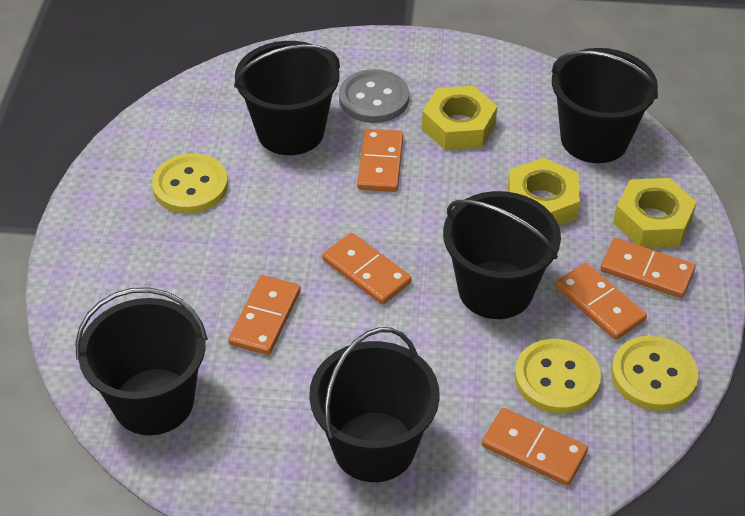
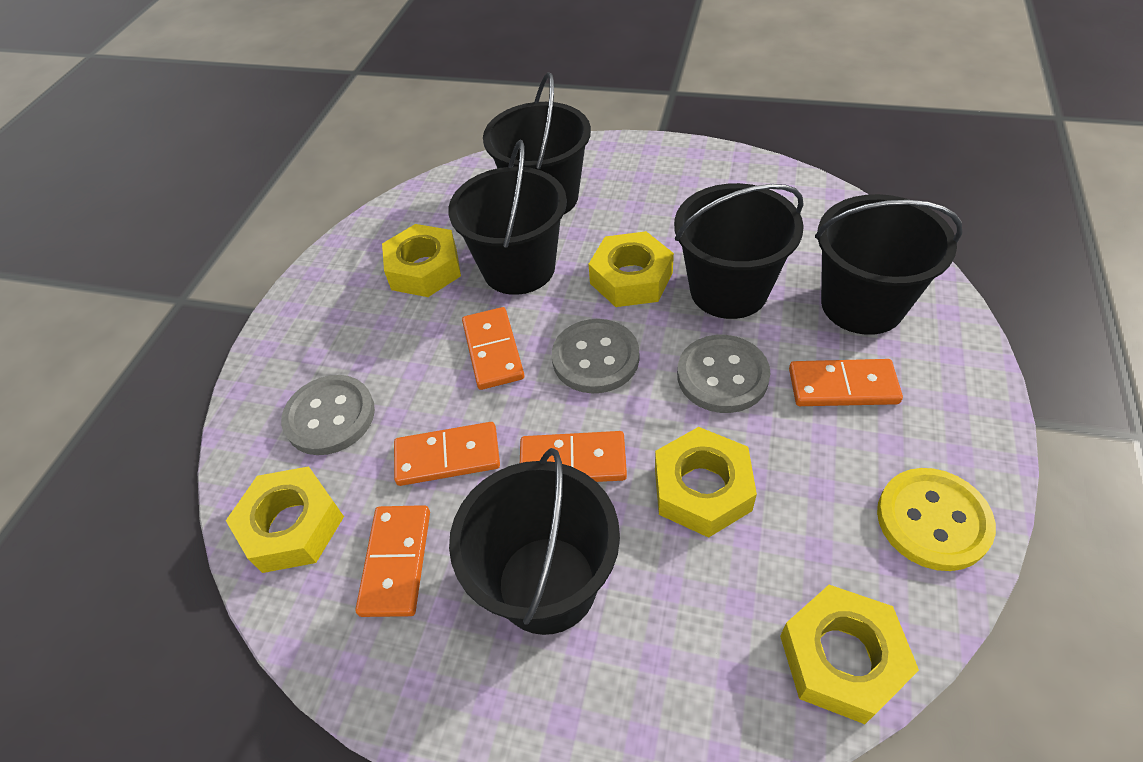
grey button: 1 -> 3
orange domino: 6 -> 5
yellow button: 3 -> 1
yellow nut: 3 -> 5

